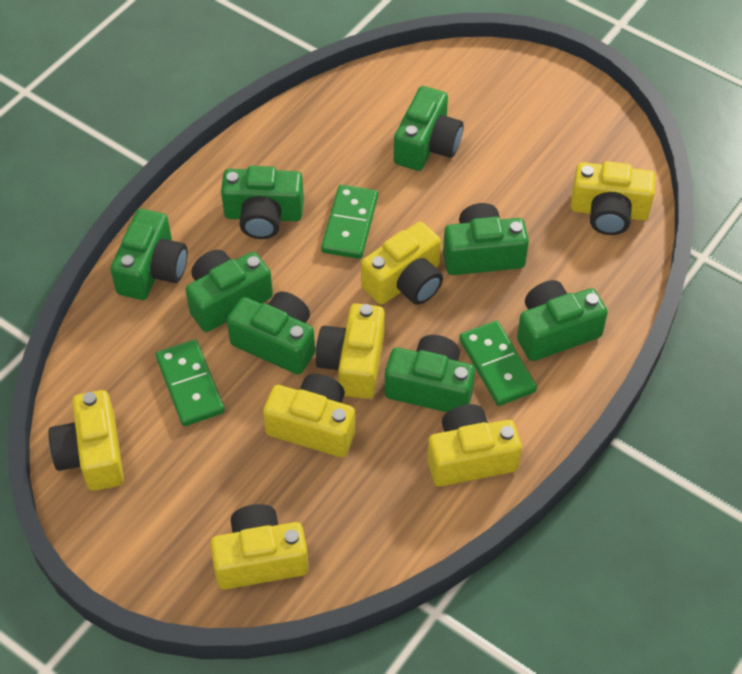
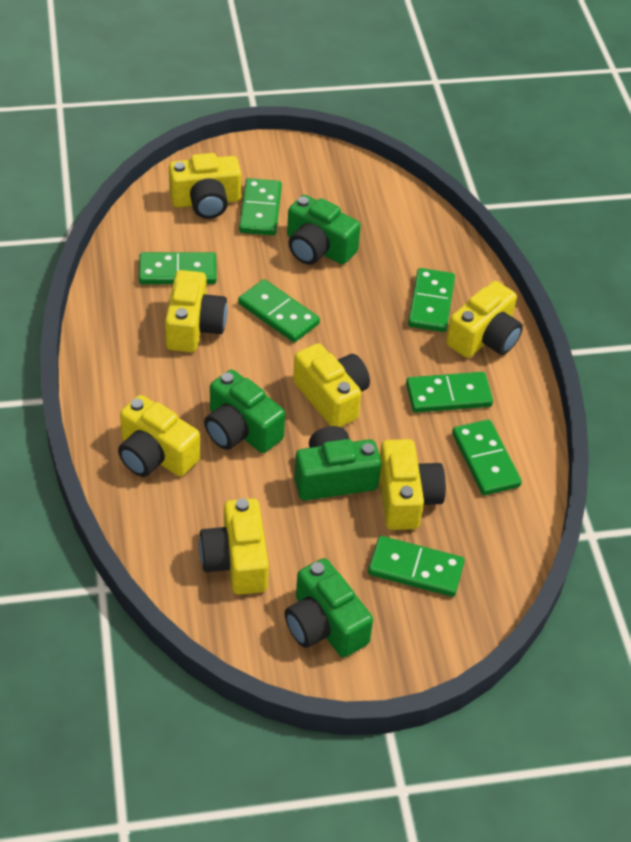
green camera: 8 -> 4
green domino: 3 -> 7

